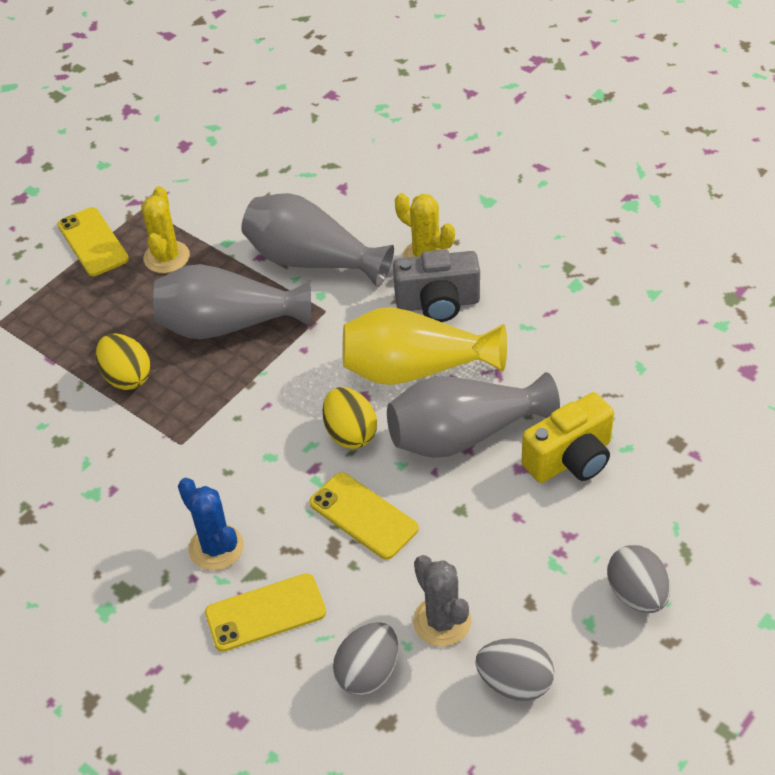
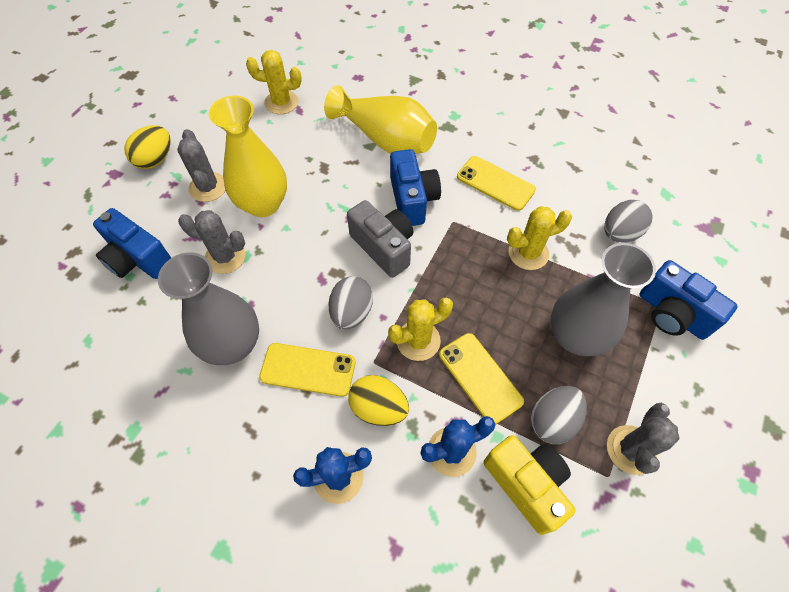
blue cactus: 1 -> 2
blue camera: 0 -> 3
grey cactus: 1 -> 3
grey vase: 3 -> 2
yellow cactus: 2 -> 3
yellow vase: 1 -> 2

